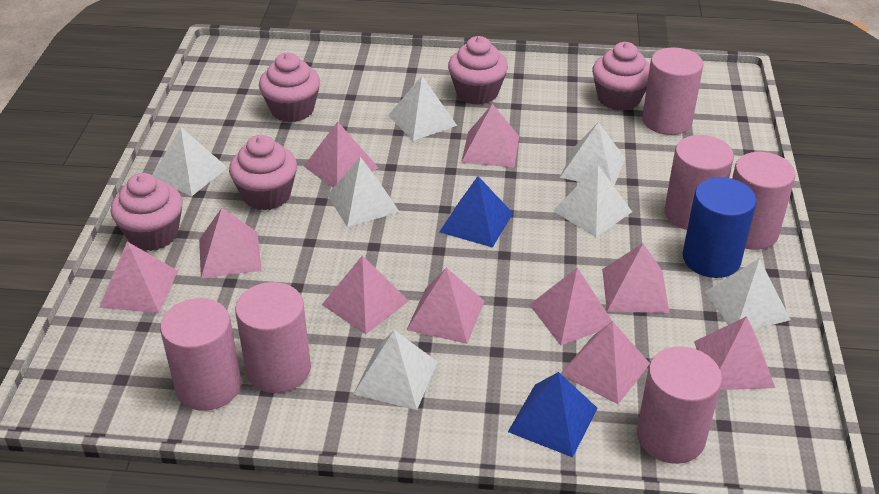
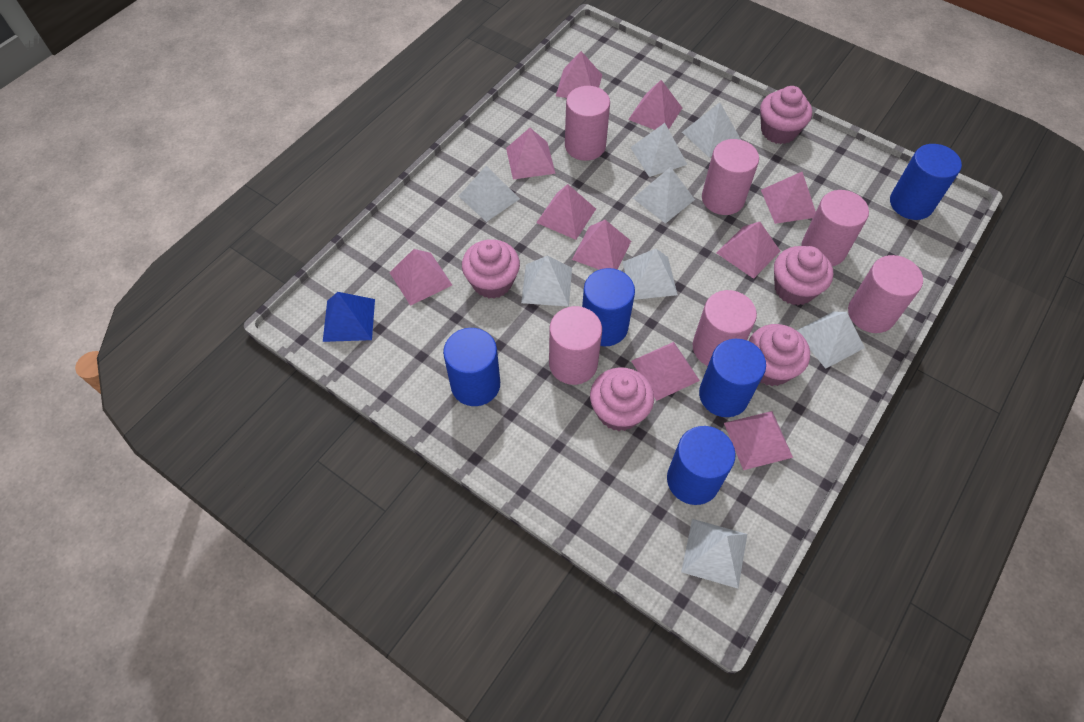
blue cylinder: 1 -> 5
blue pyramid: 2 -> 1
white pyramid: 7 -> 8

